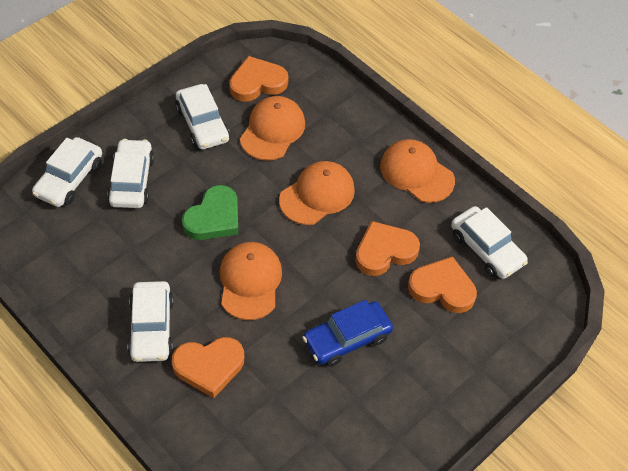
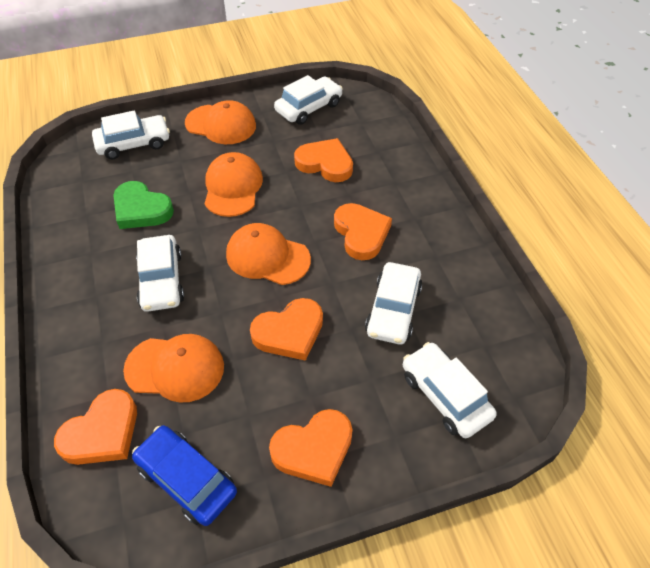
orange heart: 4 -> 5

